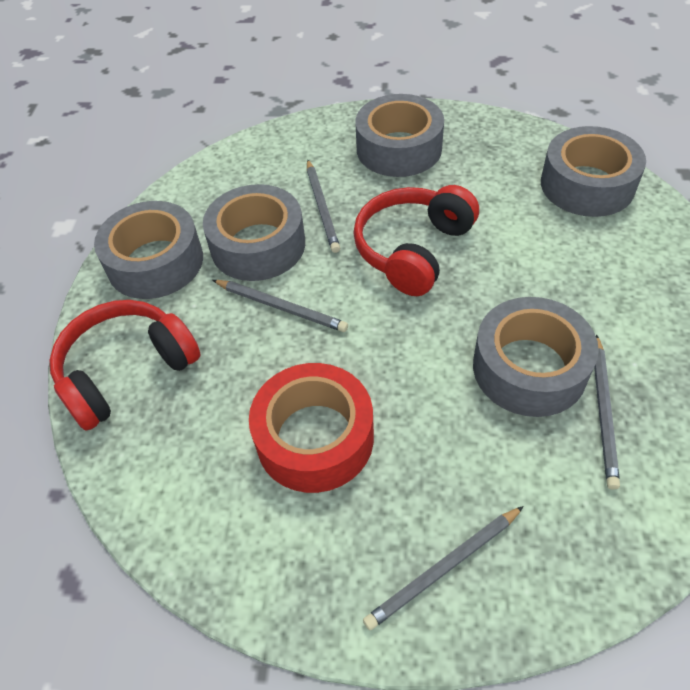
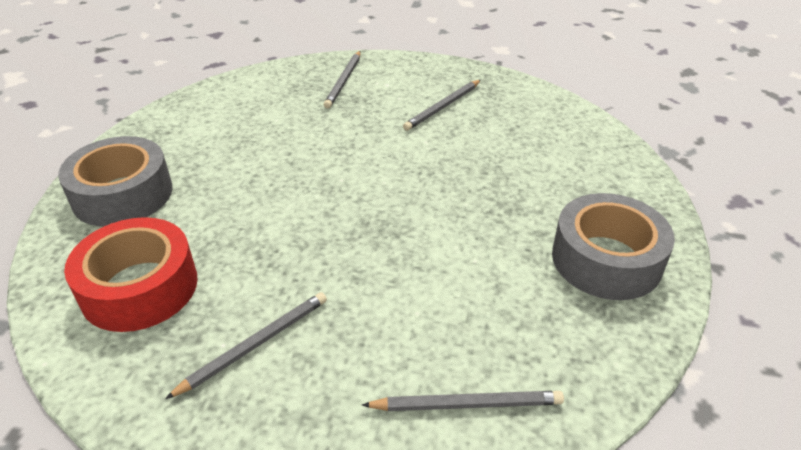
grey tape: 5 -> 2
red headphones: 2 -> 0

